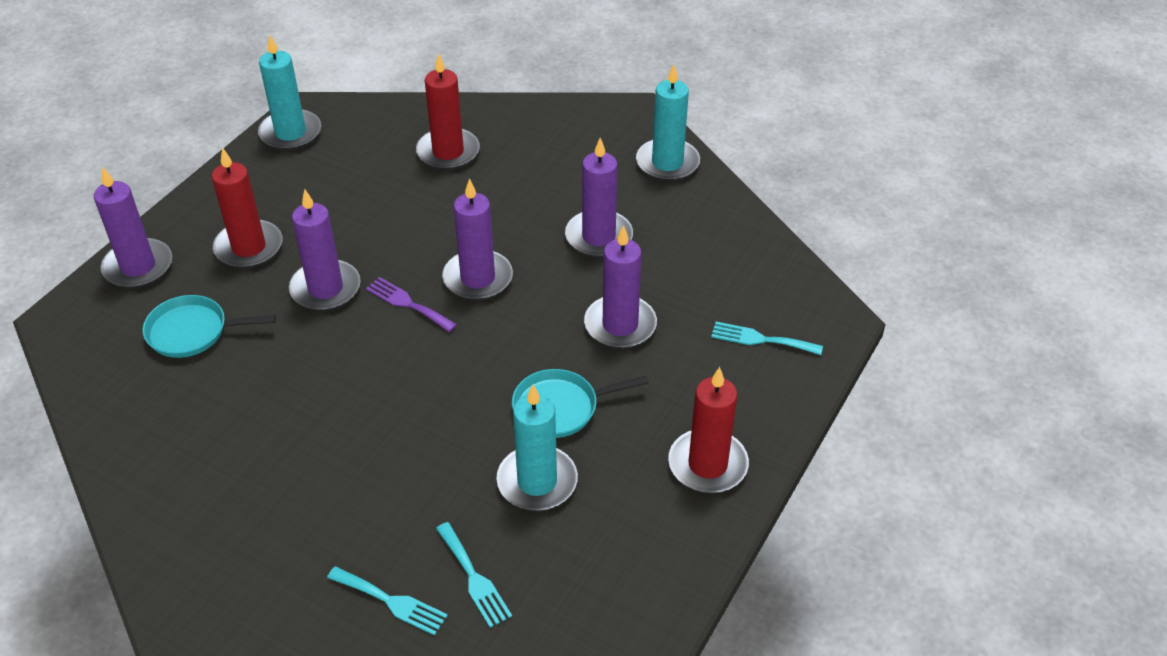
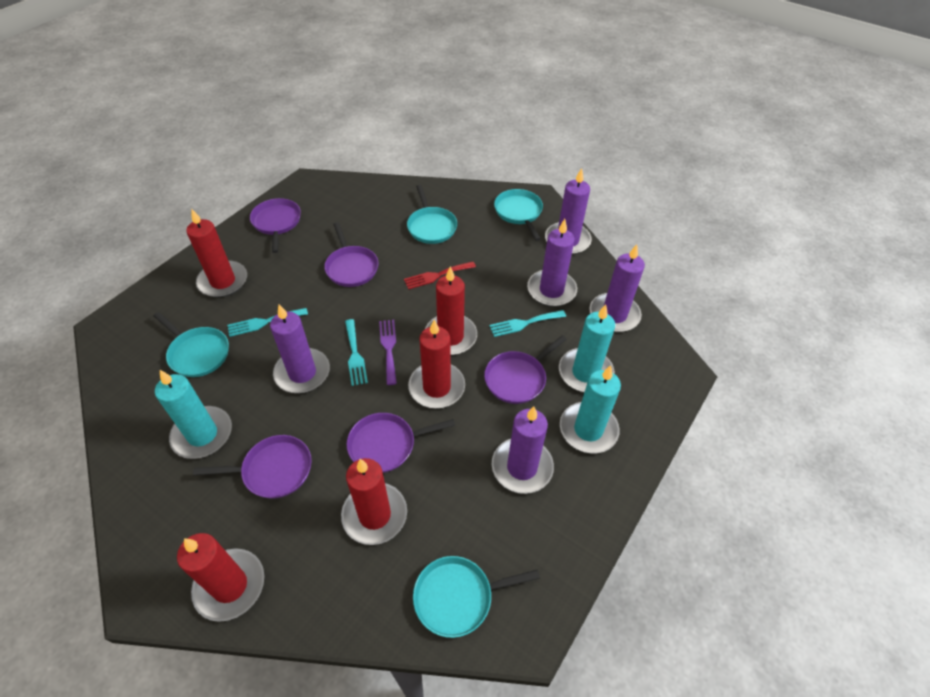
purple pan: 0 -> 5
red candle: 3 -> 5
red fork: 0 -> 1
turquoise pan: 2 -> 4

